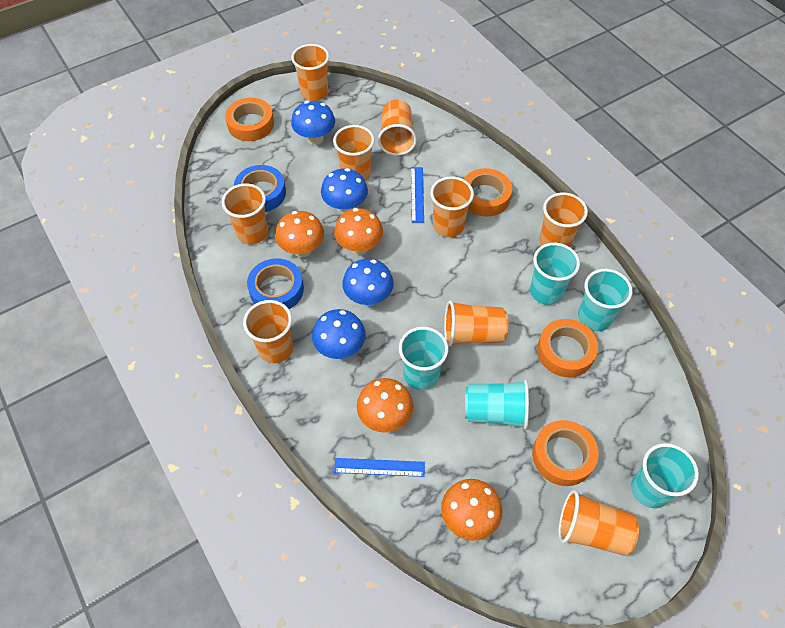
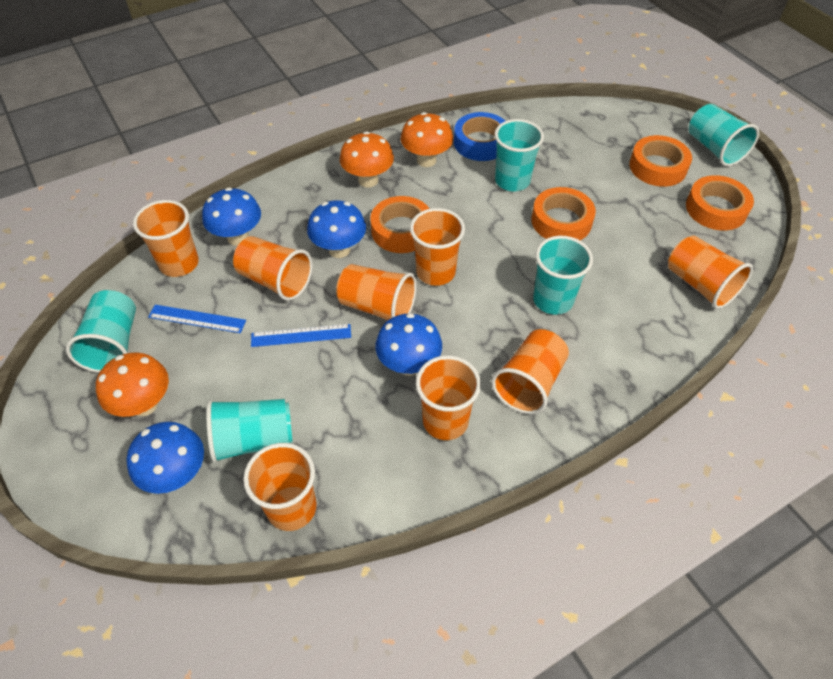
blue tape: 2 -> 1
orange cup: 9 -> 8
orange mushroom: 4 -> 3

